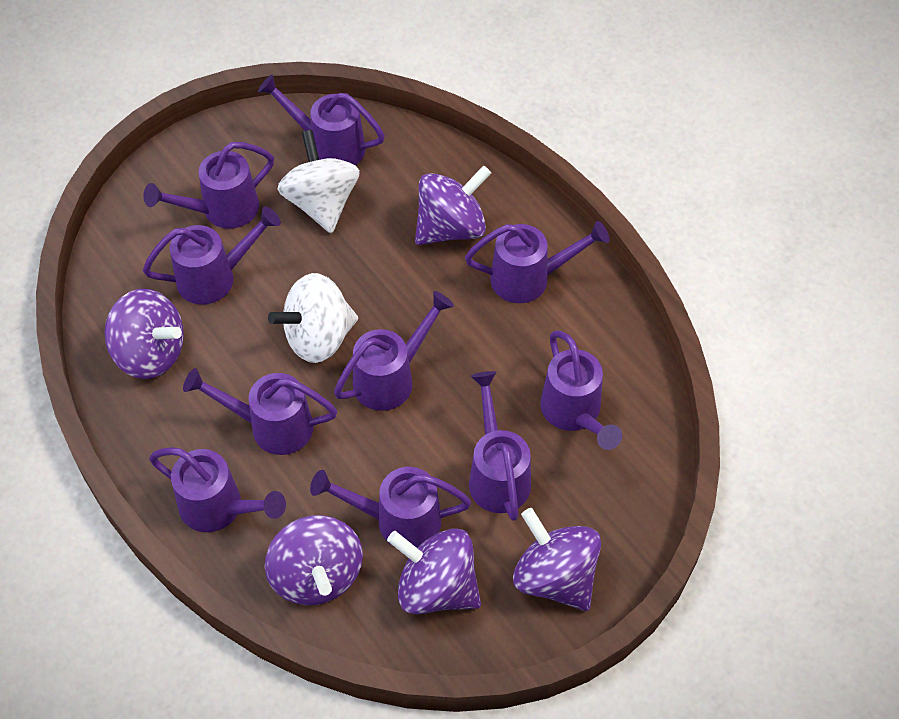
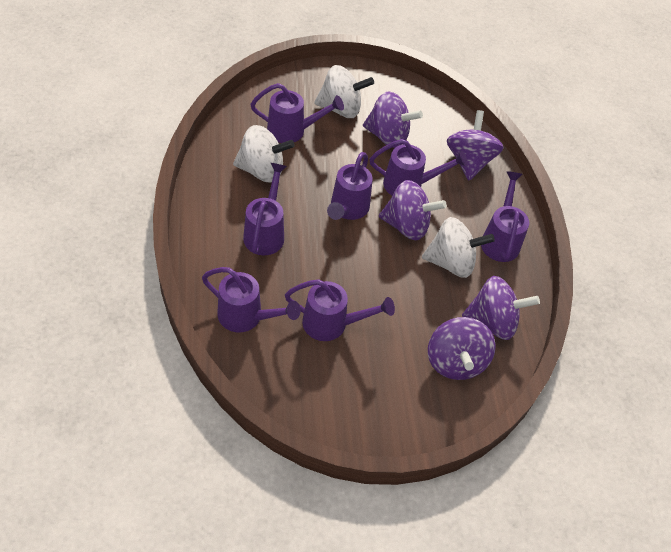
purple watering can: 10 -> 7
white spinning top: 2 -> 3

